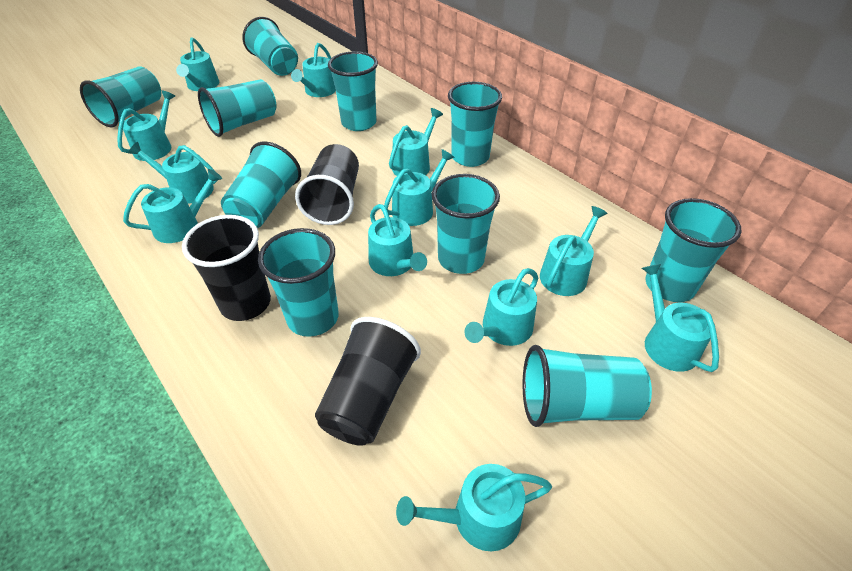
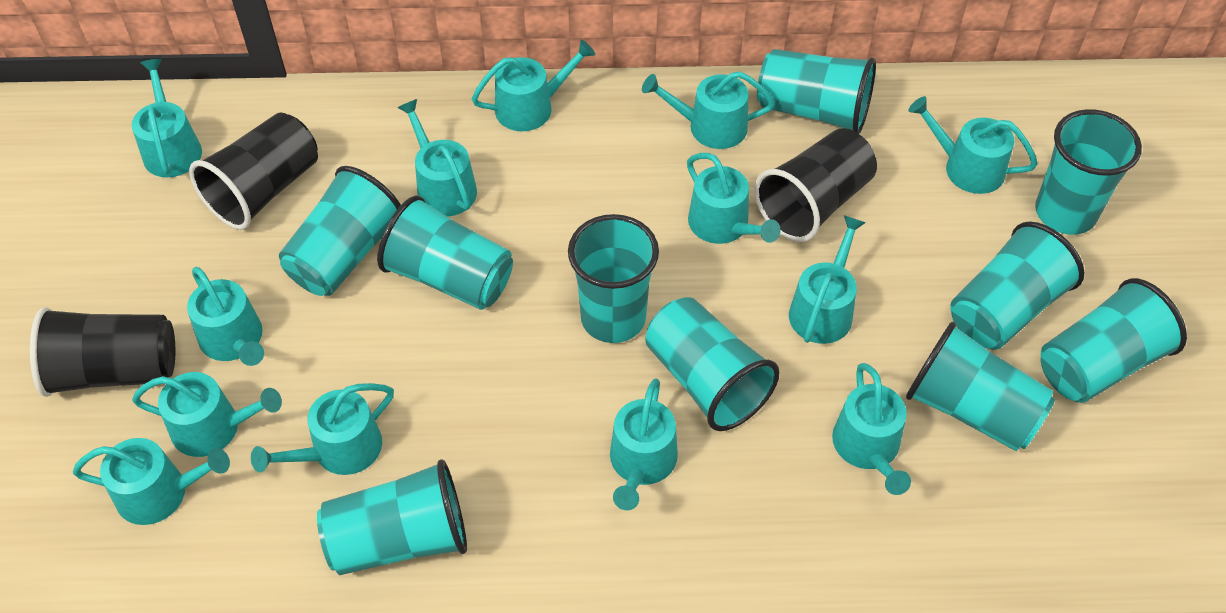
turquoise watering can: 12 -> 13

